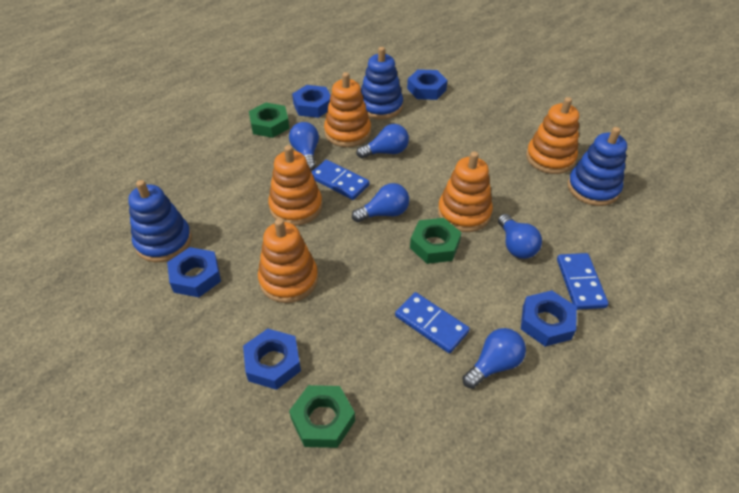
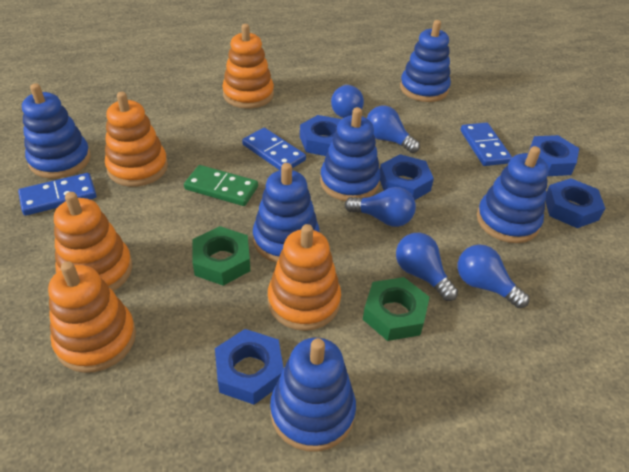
blue stacking toy: 3 -> 6
green domino: 0 -> 1
green nut: 3 -> 2

